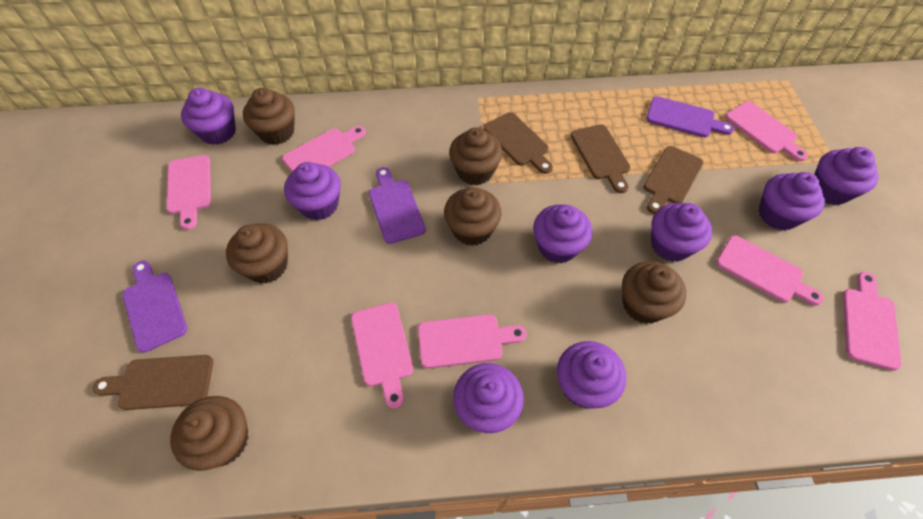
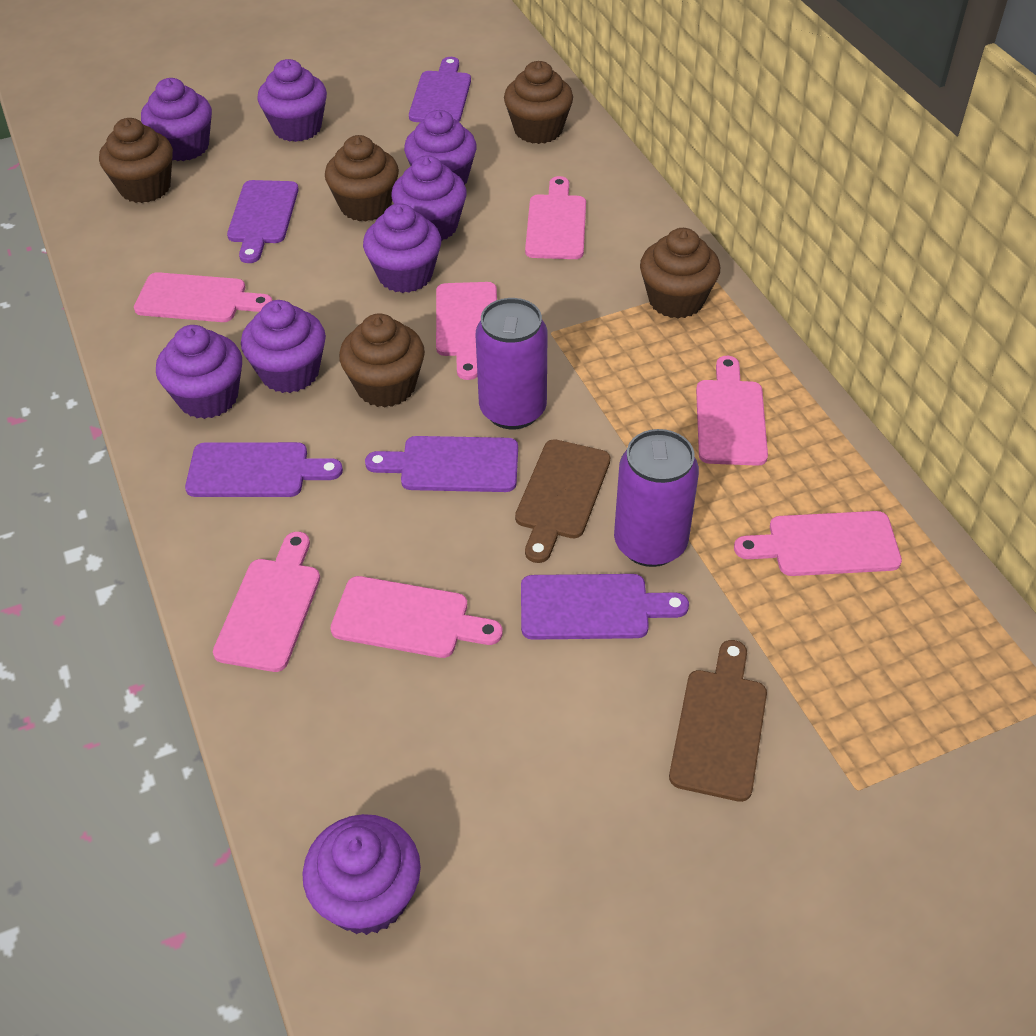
brown cupcake: 6 -> 5
brown cutting board: 4 -> 2
purple can: 0 -> 2
purple cutting board: 3 -> 5

